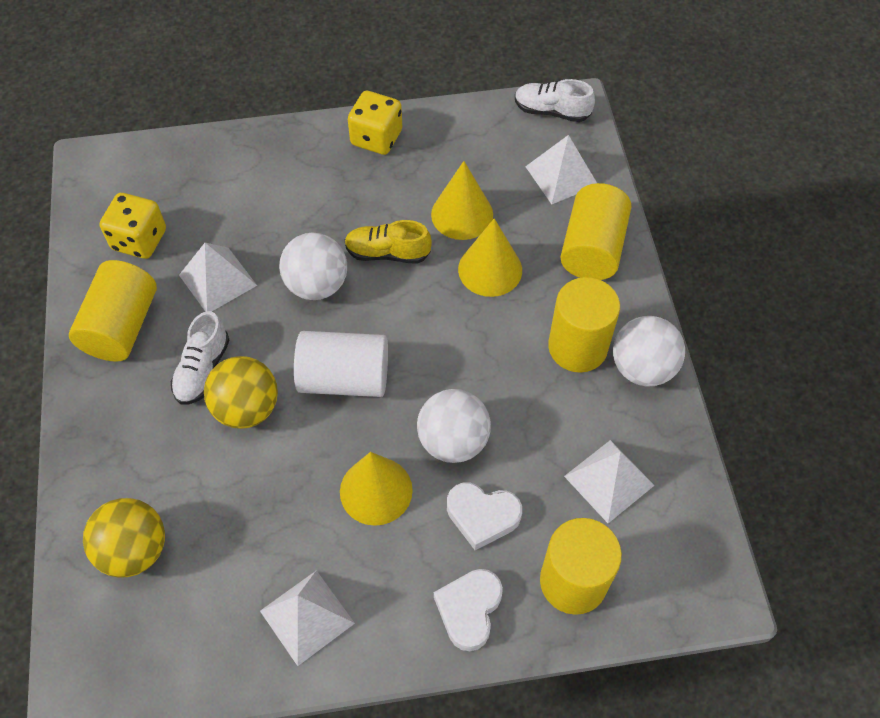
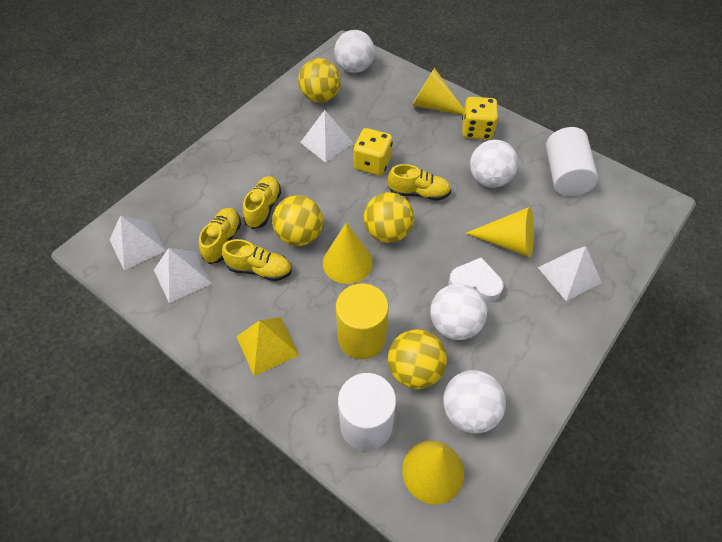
white ball: 3 -> 4
white cylinder: 1 -> 2
white heart: 2 -> 1
white shoe: 2 -> 0
yellow ball: 2 -> 4
yellow cone: 3 -> 4
yellow cylinder: 4 -> 1
yellow pyramid: 0 -> 1
yellow shoe: 1 -> 4

